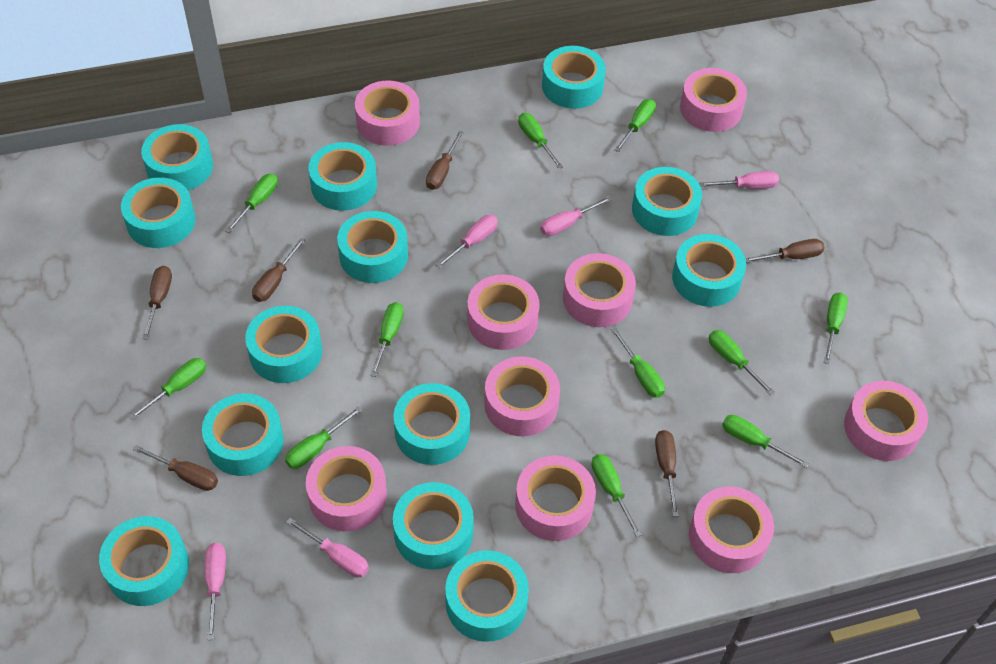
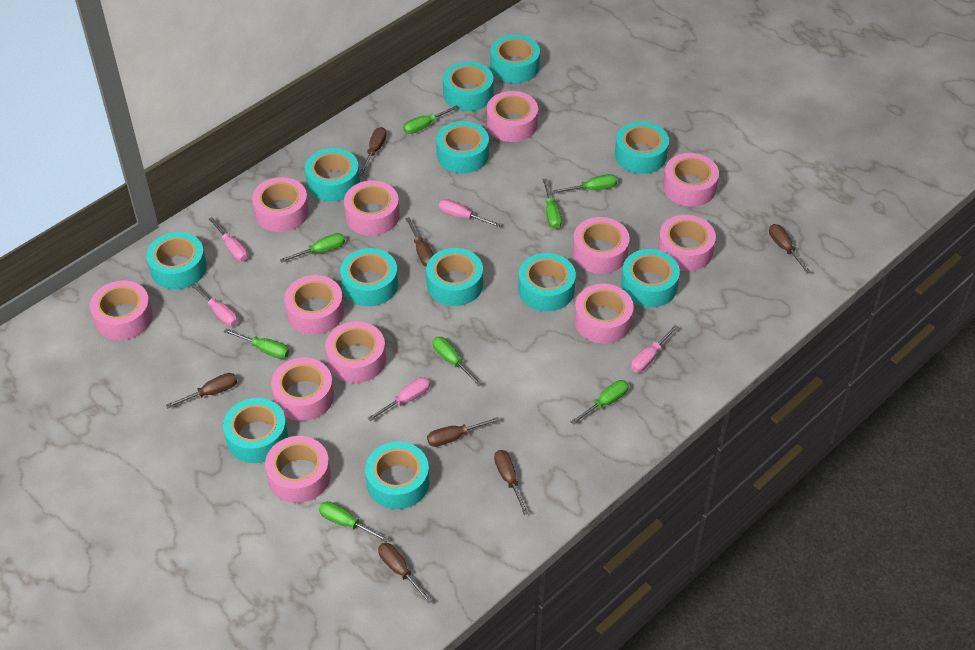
brown screwdriver: 6 -> 7
green screwdriver: 11 -> 8
pink tape: 9 -> 12
turquoise tape: 13 -> 12

